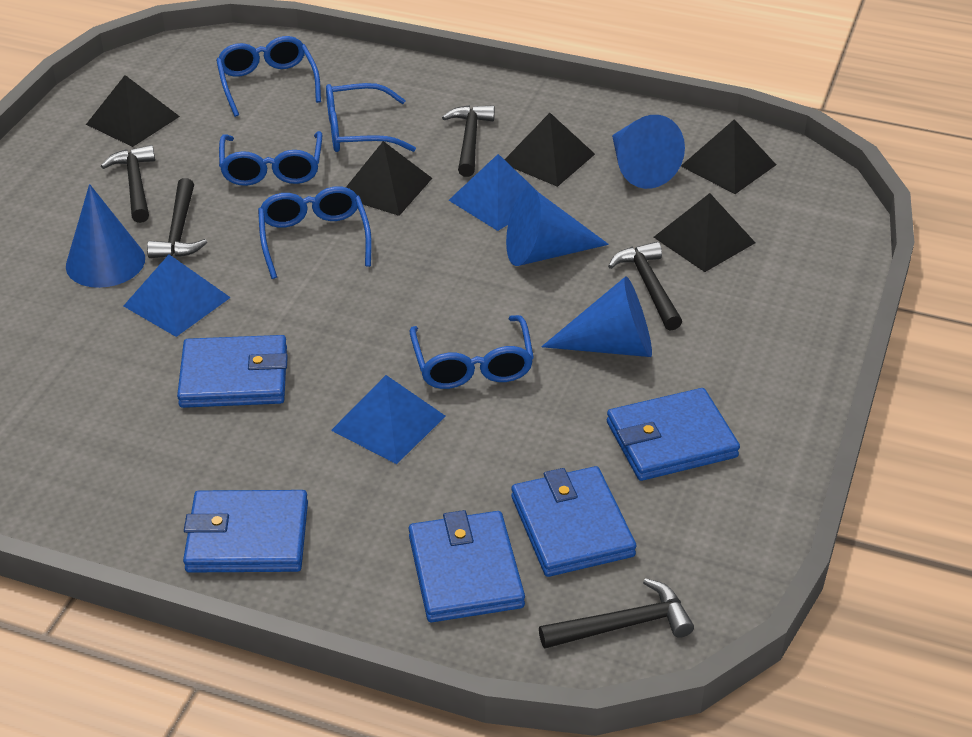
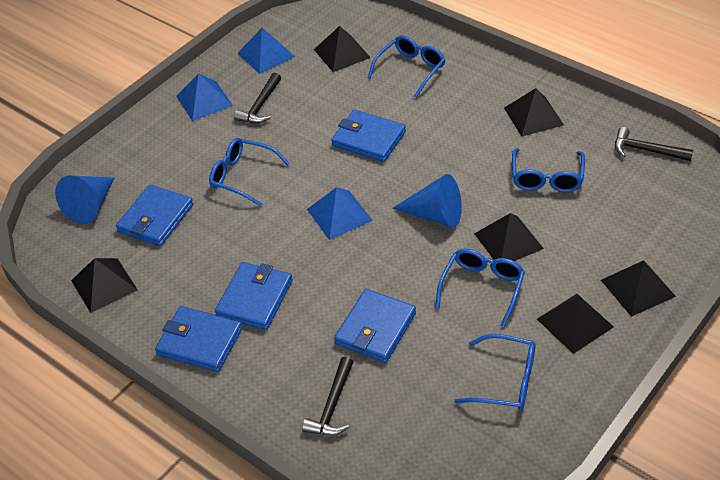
black hammer: 5 -> 3
black pyramid: 5 -> 6
blue cone: 4 -> 2

